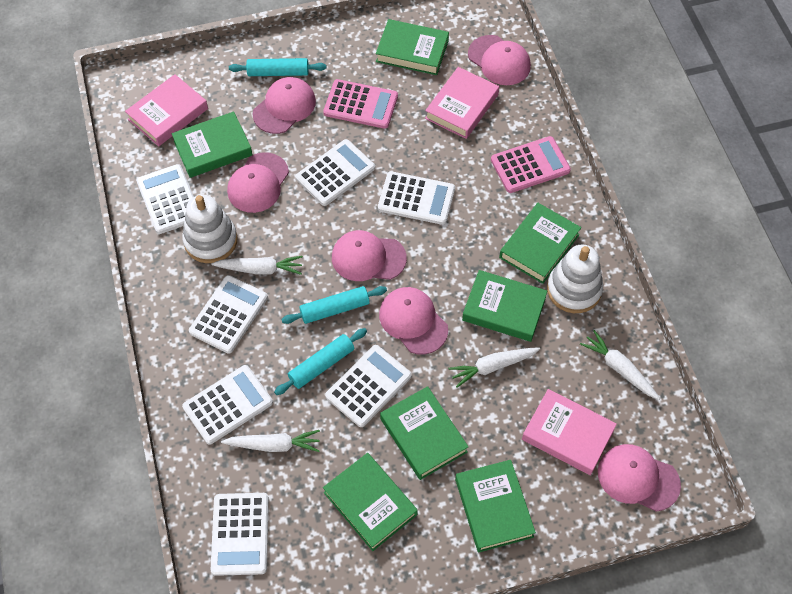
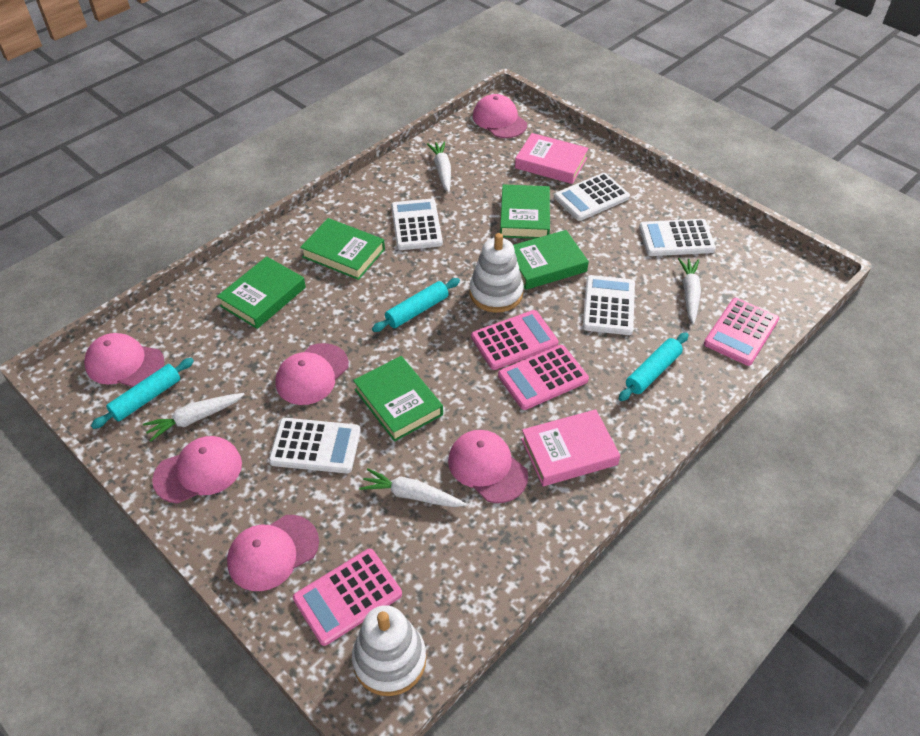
green book: 7 -> 5
pink book: 3 -> 2
pink calculator: 2 -> 4
white calculator: 7 -> 5

